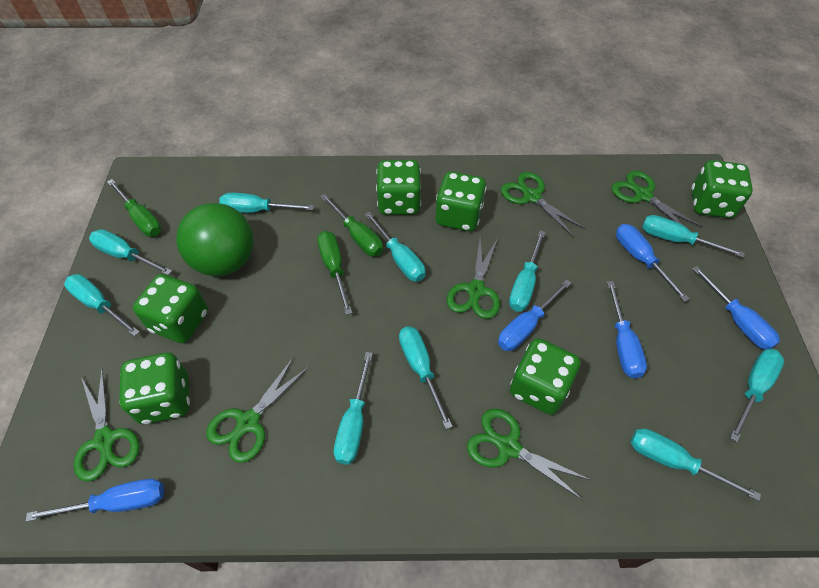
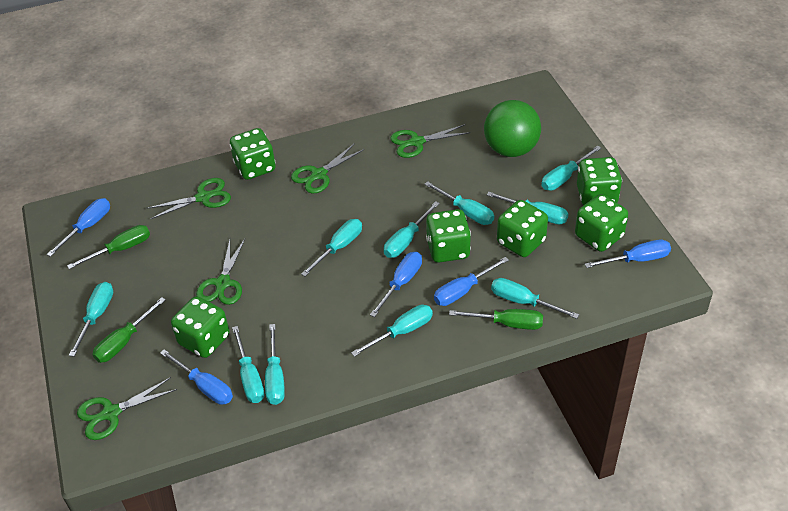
green scissors: 6 -> 5

